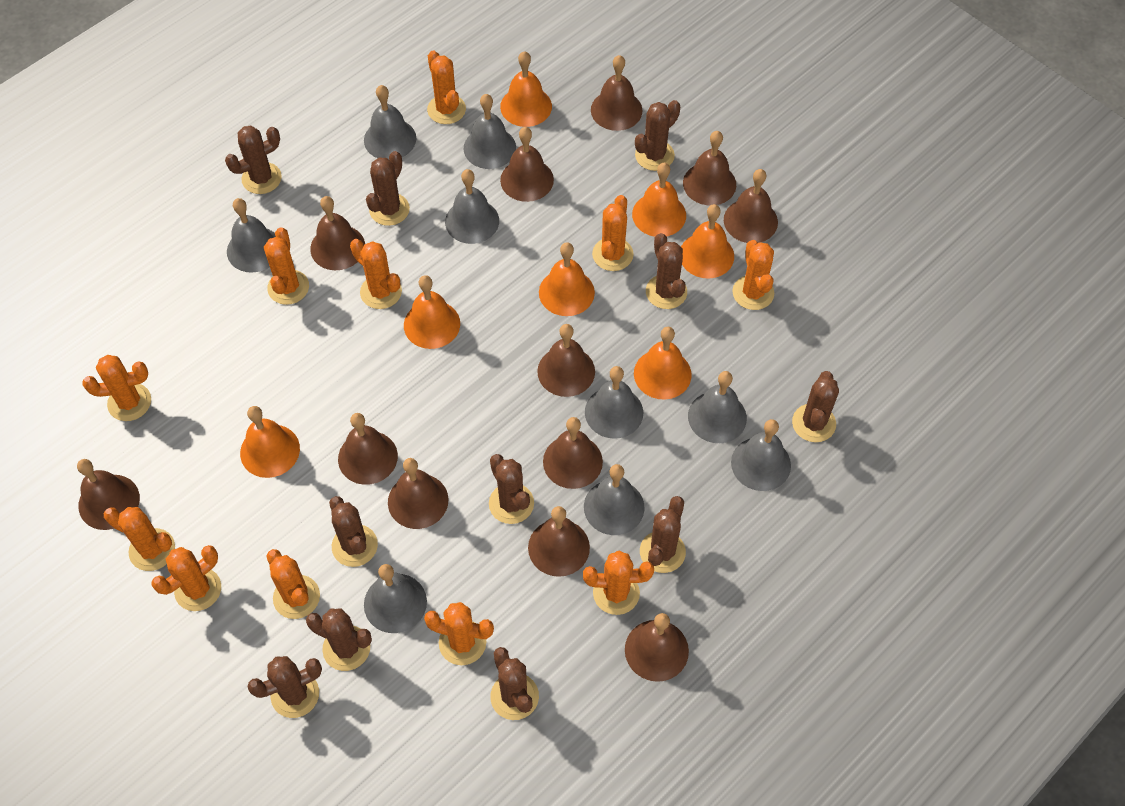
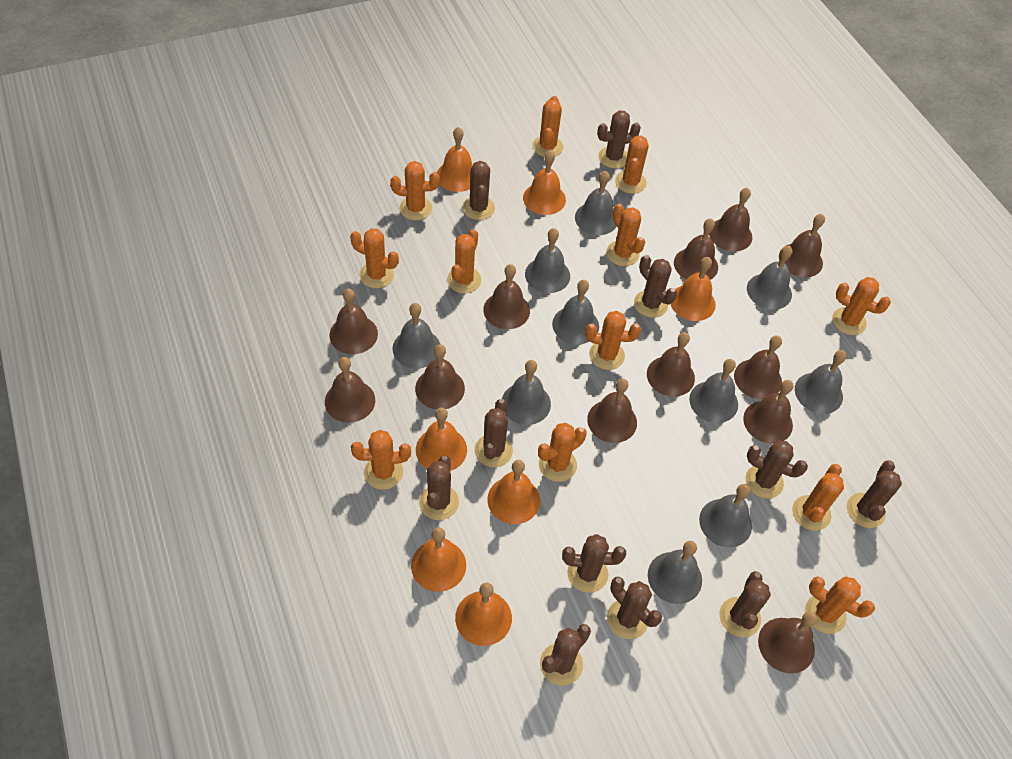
grey bell: 9 -> 10
orange cactus: 11 -> 12

